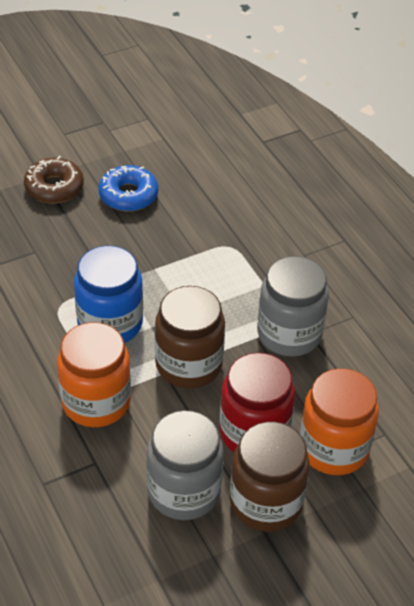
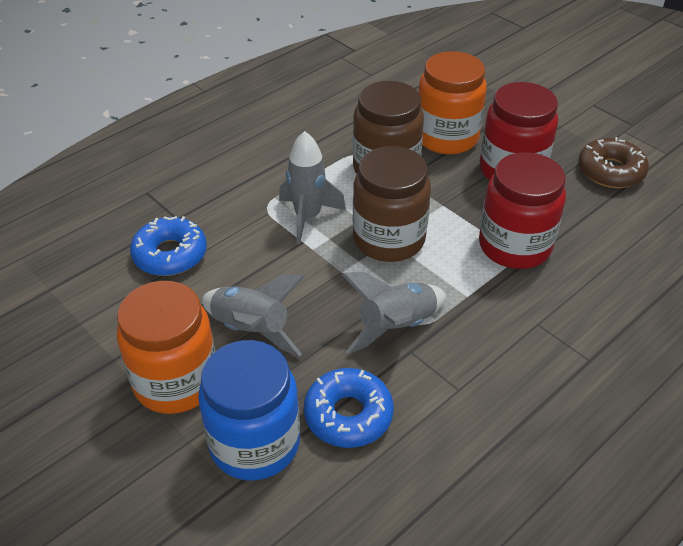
blue donut: 1 -> 2
grey jar: 2 -> 0
grey rocket: 0 -> 3
red jar: 1 -> 2

